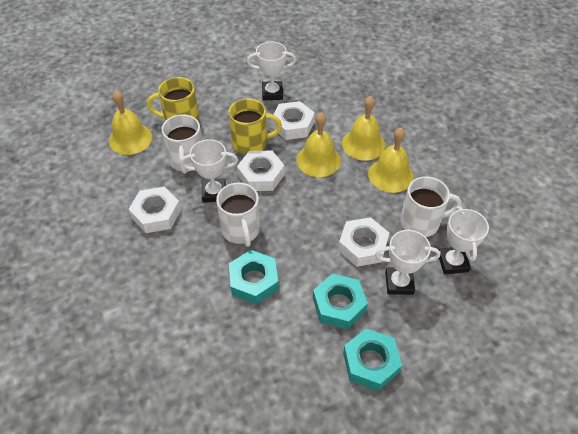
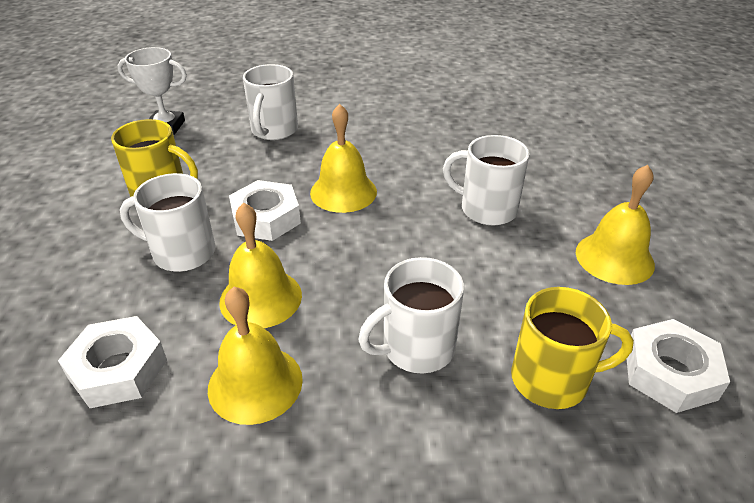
turquoise nut: 3 -> 0
white mug: 3 -> 4
white nut: 4 -> 3
white trophy: 4 -> 1

